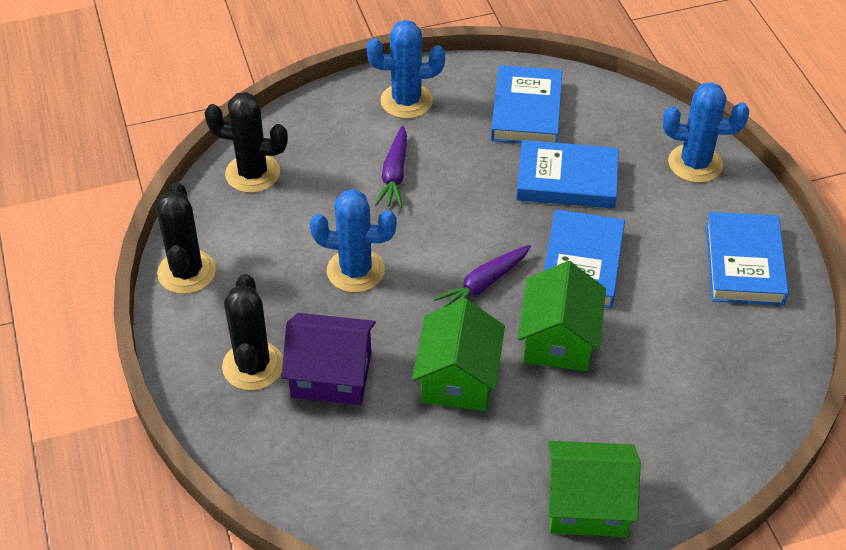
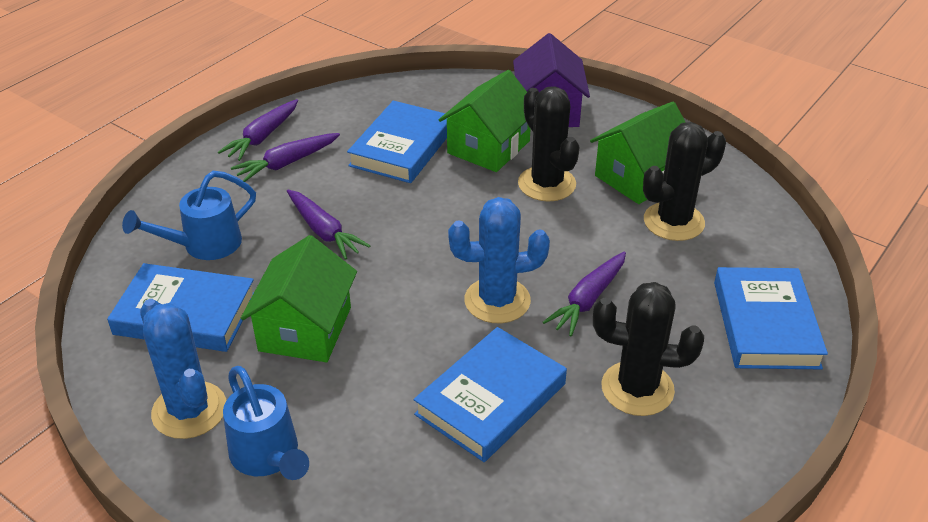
blue cactus: 3 -> 2
blue watering can: 0 -> 2
purple carrot: 2 -> 4

